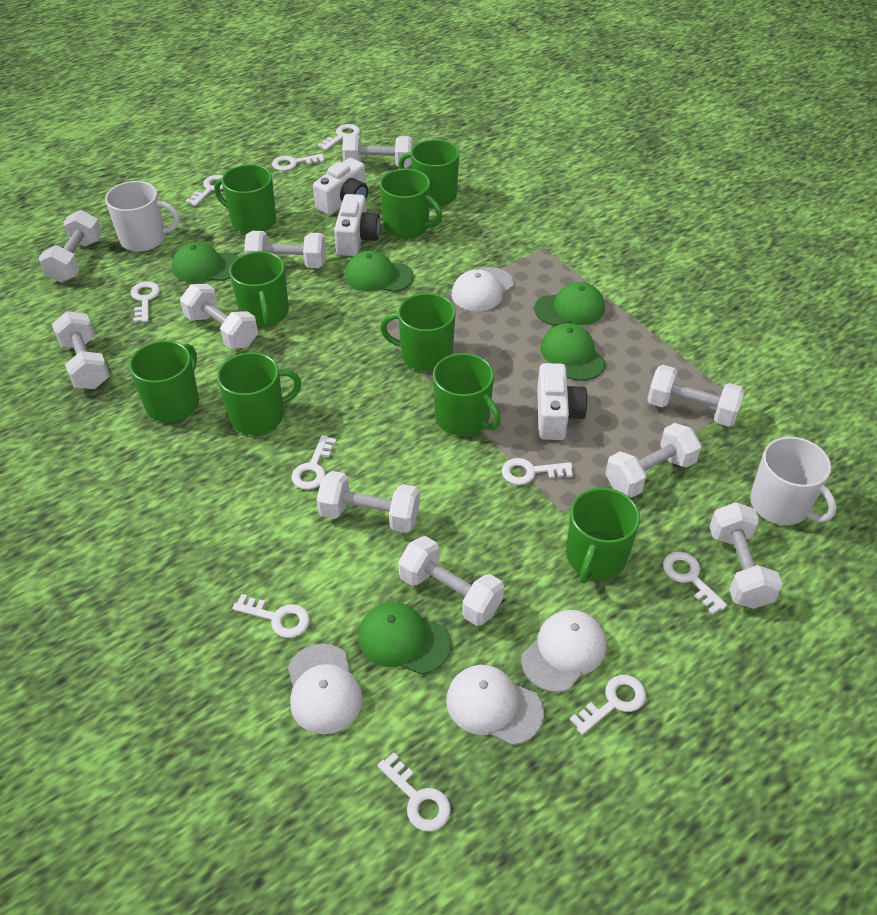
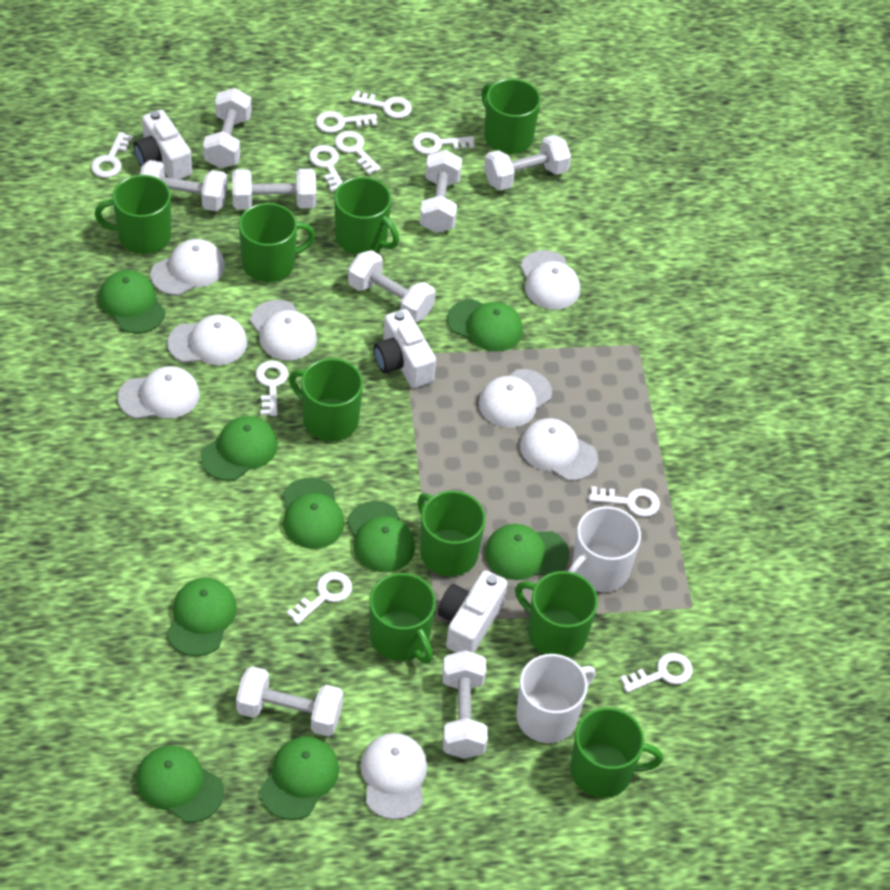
green cap: 5 -> 9
white cap: 4 -> 8
white dumbbell: 10 -> 8

